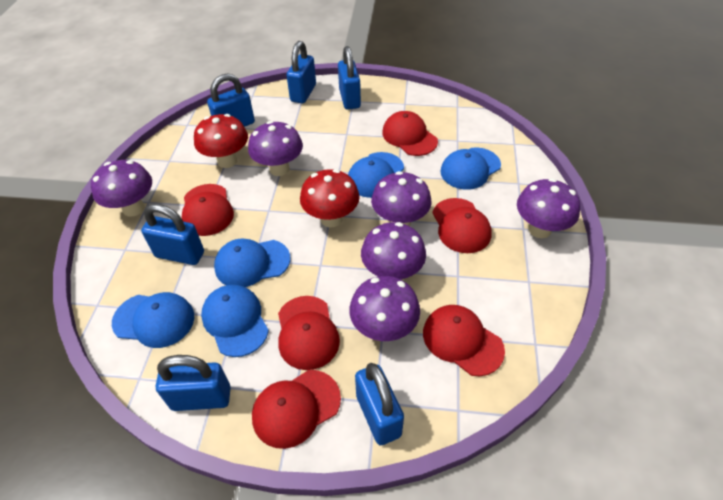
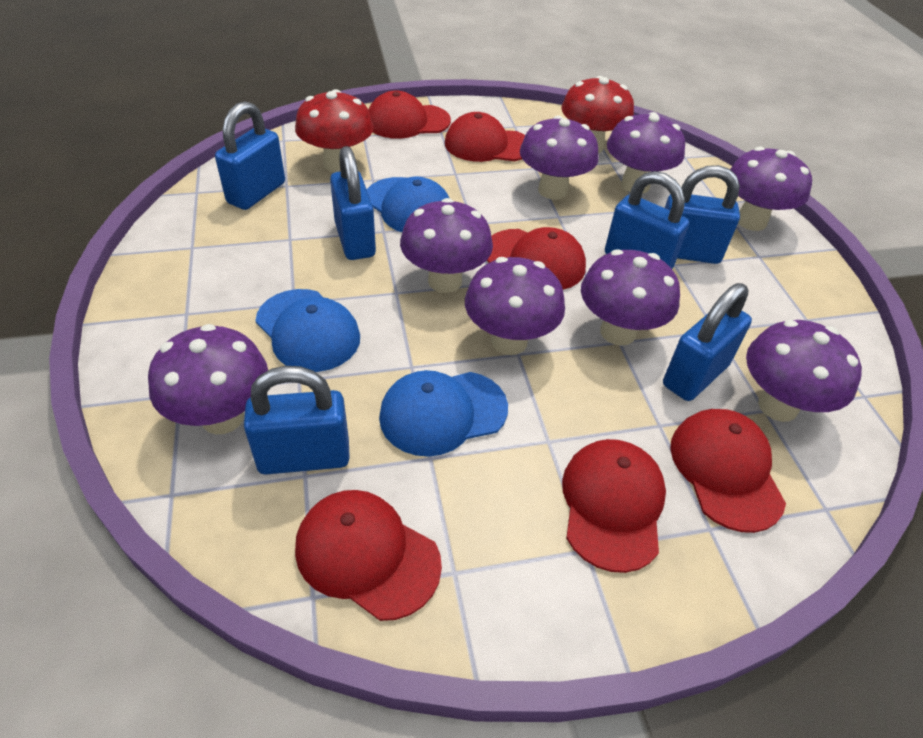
blue cap: 5 -> 3
purple mushroom: 6 -> 8

